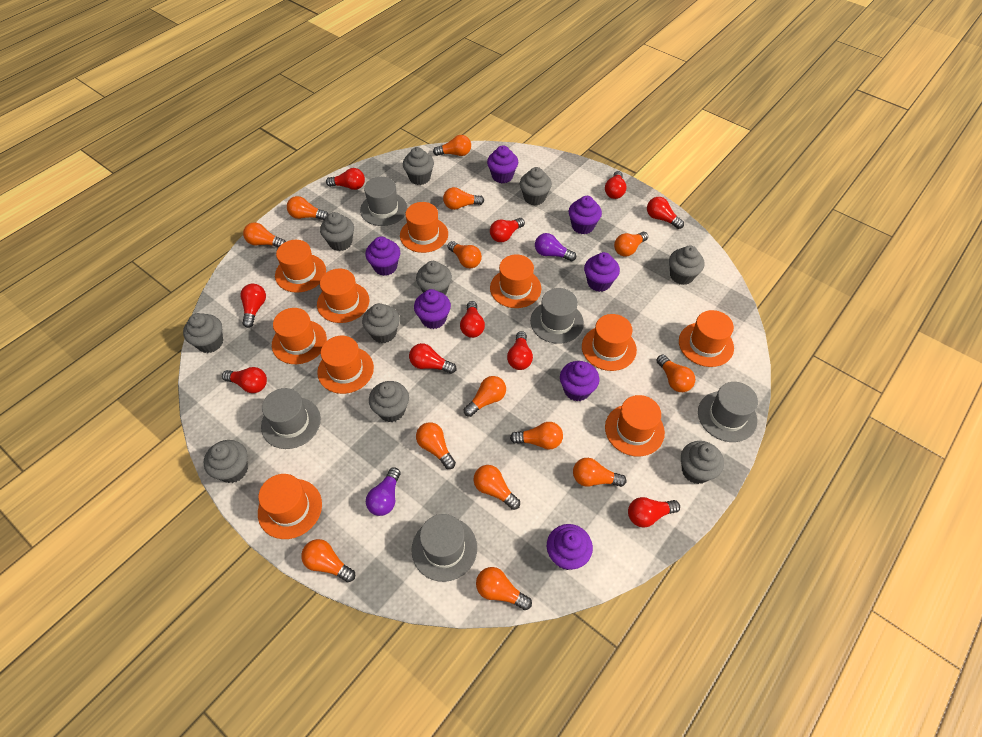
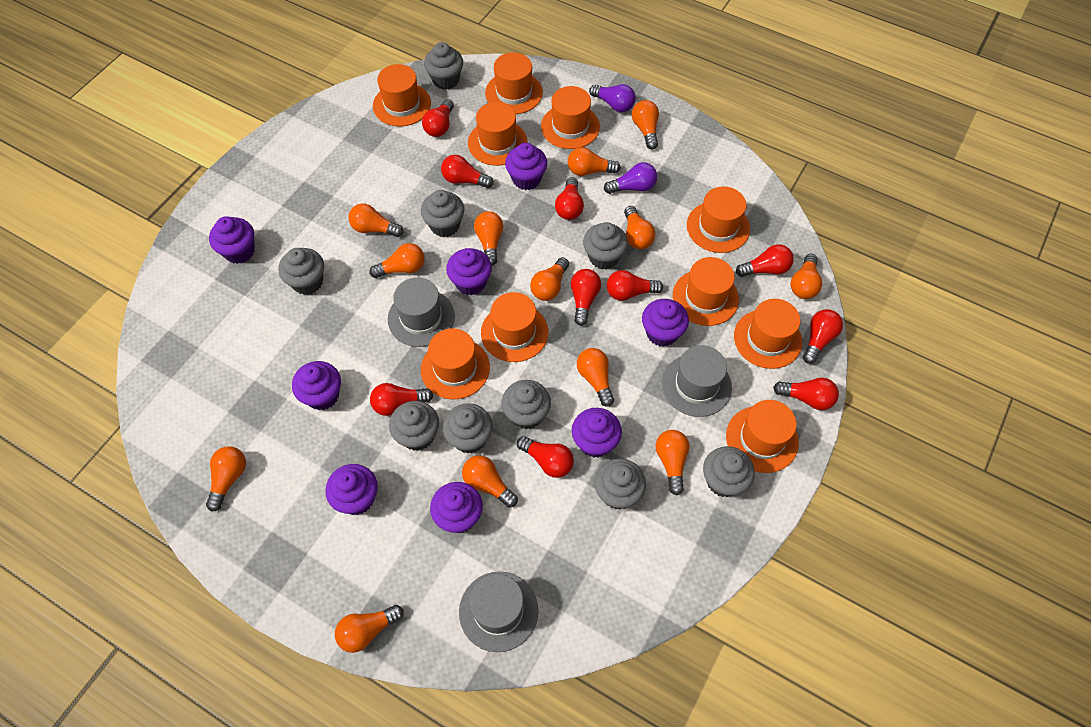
grey cupcake: 10 -> 9
grey hat: 5 -> 3
orange light bulb: 14 -> 13
purple cupcake: 7 -> 8

